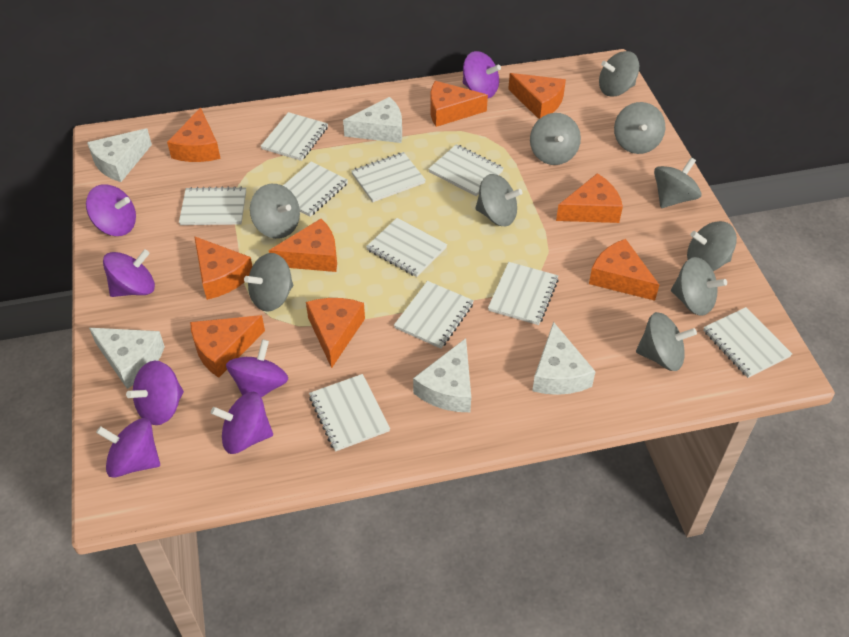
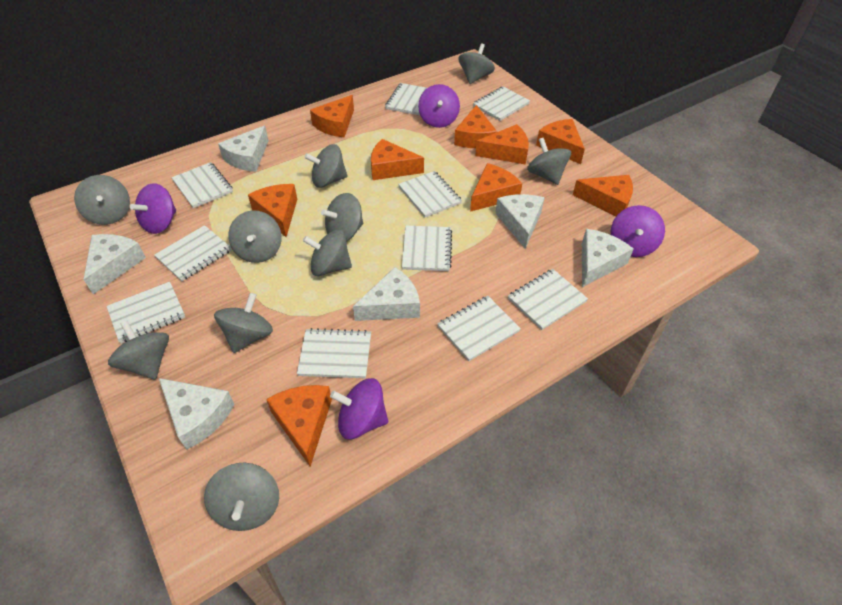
purple spinning top: 7 -> 4
white cheese: 5 -> 6

